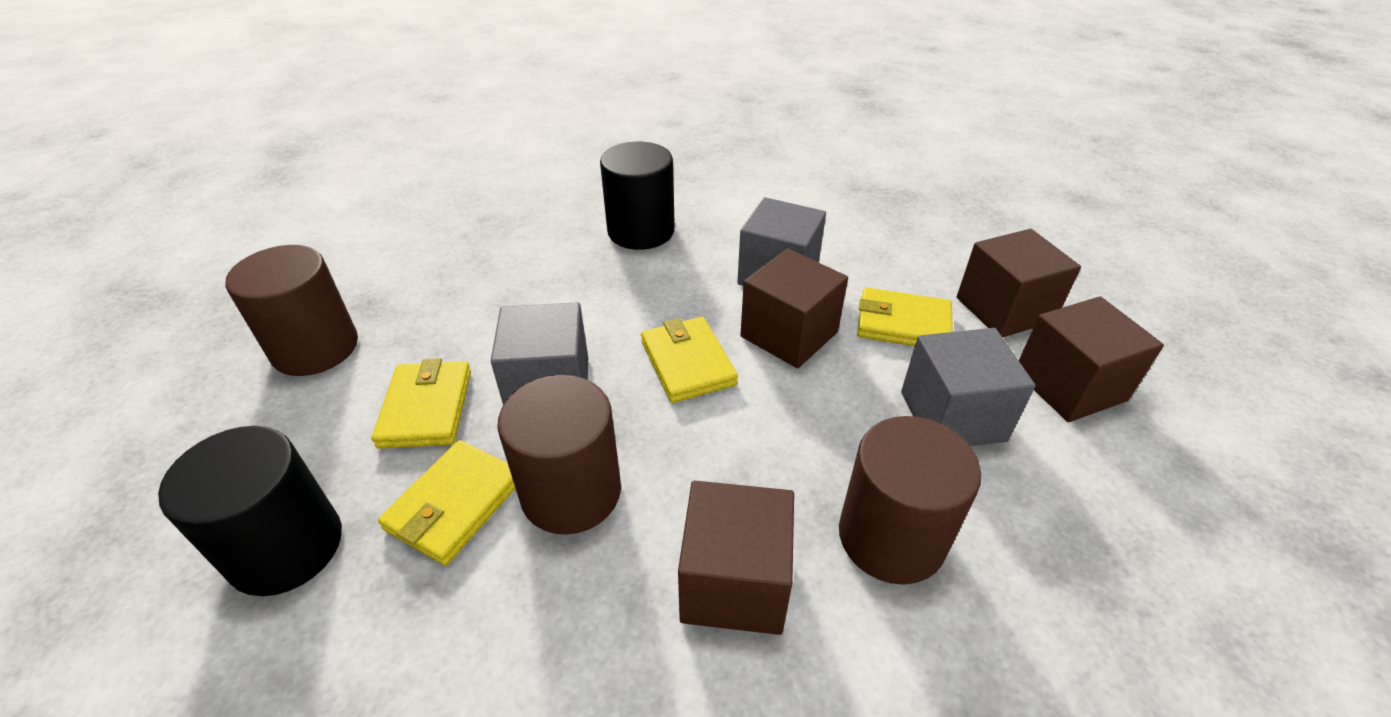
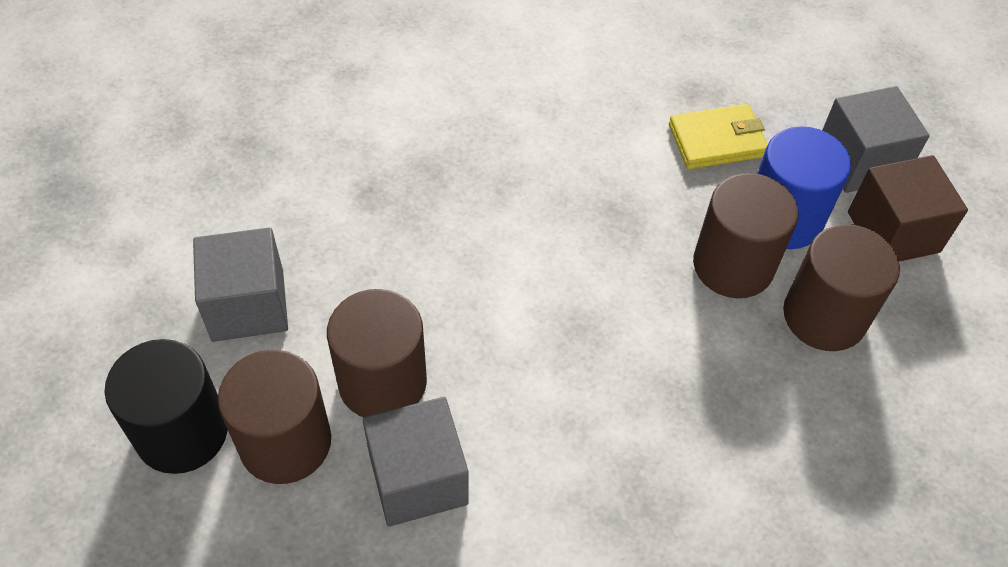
black cylinder: 2 -> 1
blue cylinder: 0 -> 1
brown cube: 4 -> 1
brown cylinder: 3 -> 4
yellow wallet: 4 -> 1

